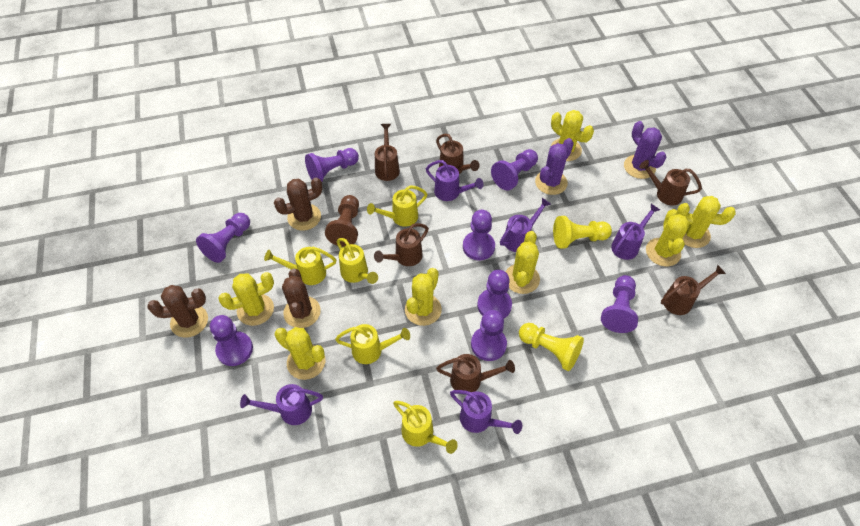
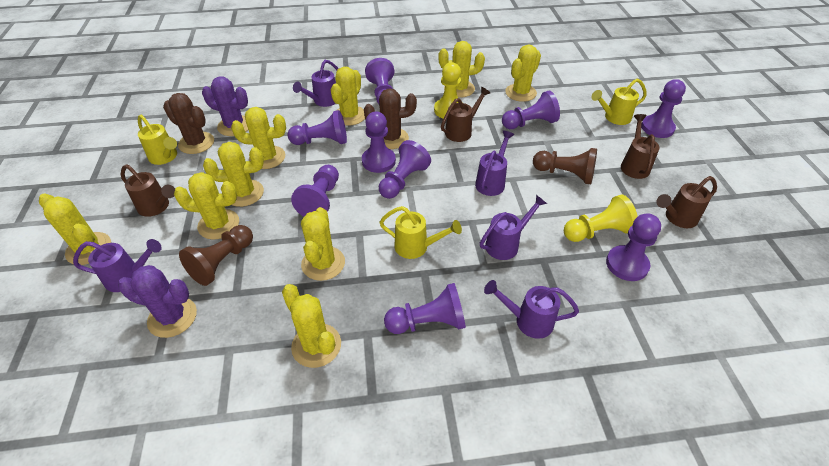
brown cactus: 3 -> 2
brown pawn: 1 -> 2
brown watering can: 6 -> 4
purple pawn: 8 -> 9
yellow cactus: 7 -> 9
yellow watering can: 5 -> 3

